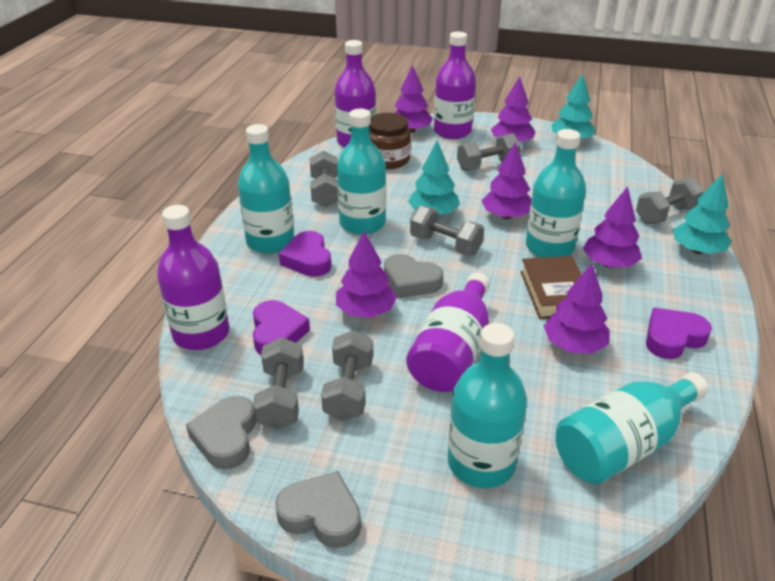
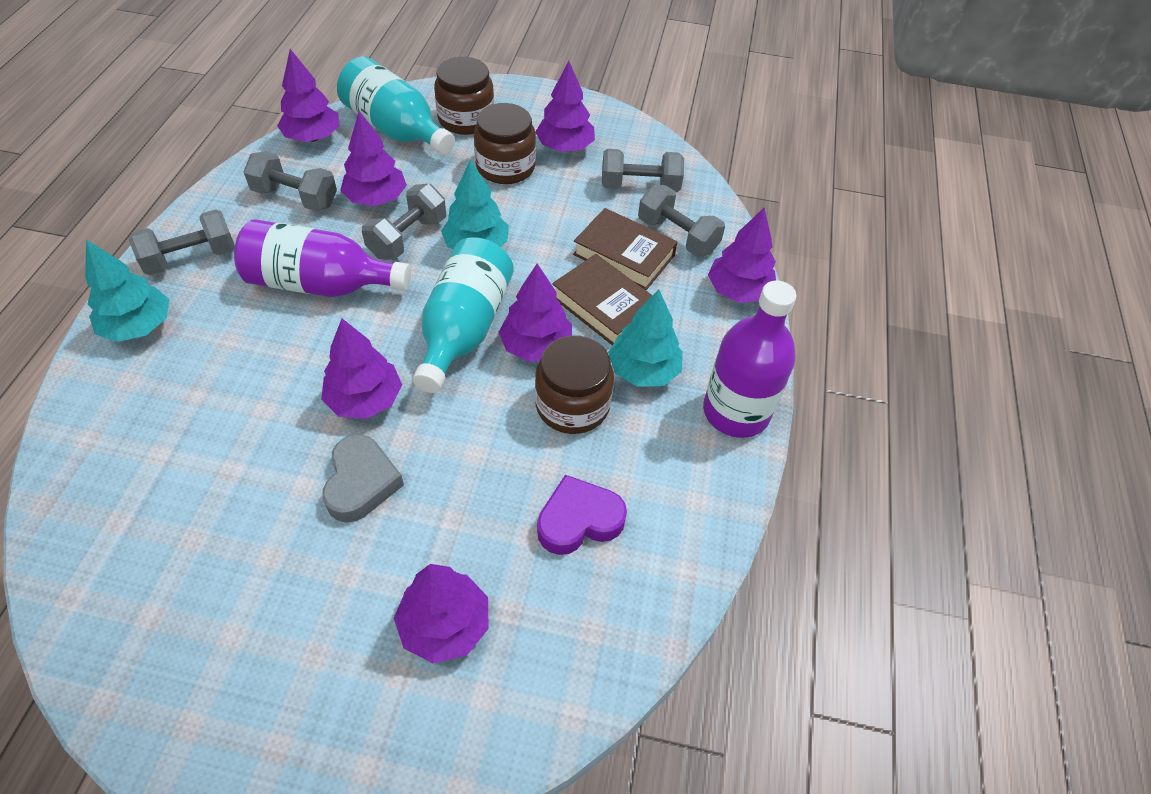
brown book: 1 -> 2
brown jar: 1 -> 3
grey dumbbell: 6 -> 5
grey heart: 3 -> 1
purple bottle: 4 -> 2
purple heart: 3 -> 1
purple tree: 6 -> 7
turquoise bottle: 5 -> 2

